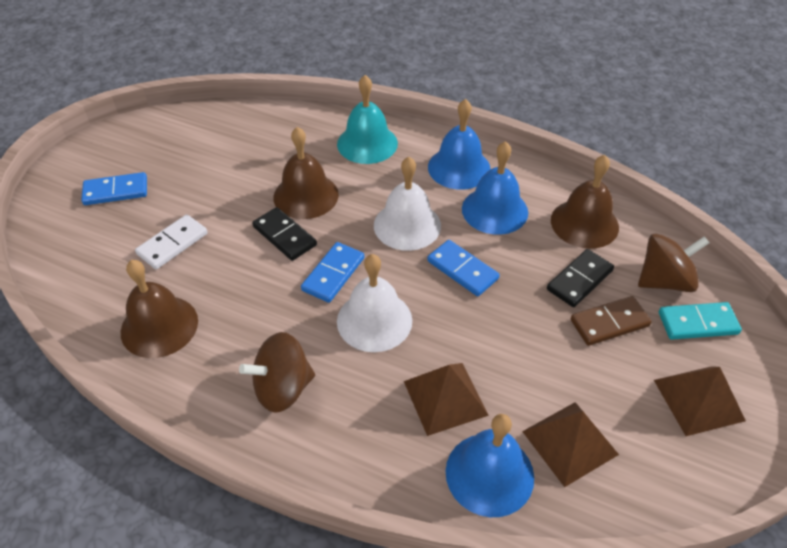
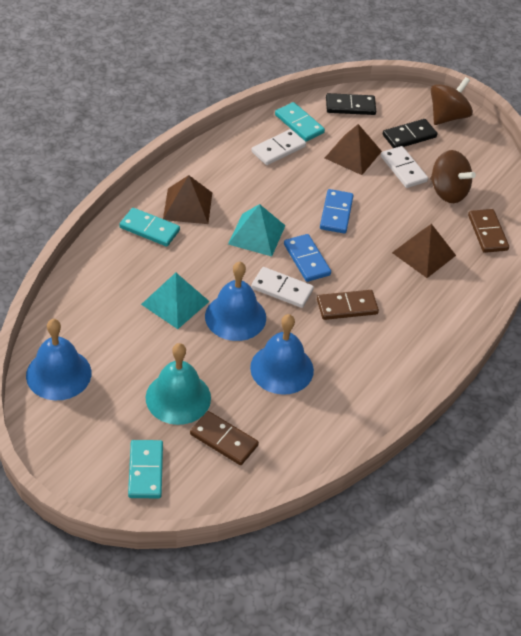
blue domino: 3 -> 2
brown bell: 3 -> 0
brown domino: 1 -> 3
turquoise domino: 1 -> 3
turquoise pyramid: 0 -> 2
white bell: 2 -> 0
white domino: 1 -> 3

